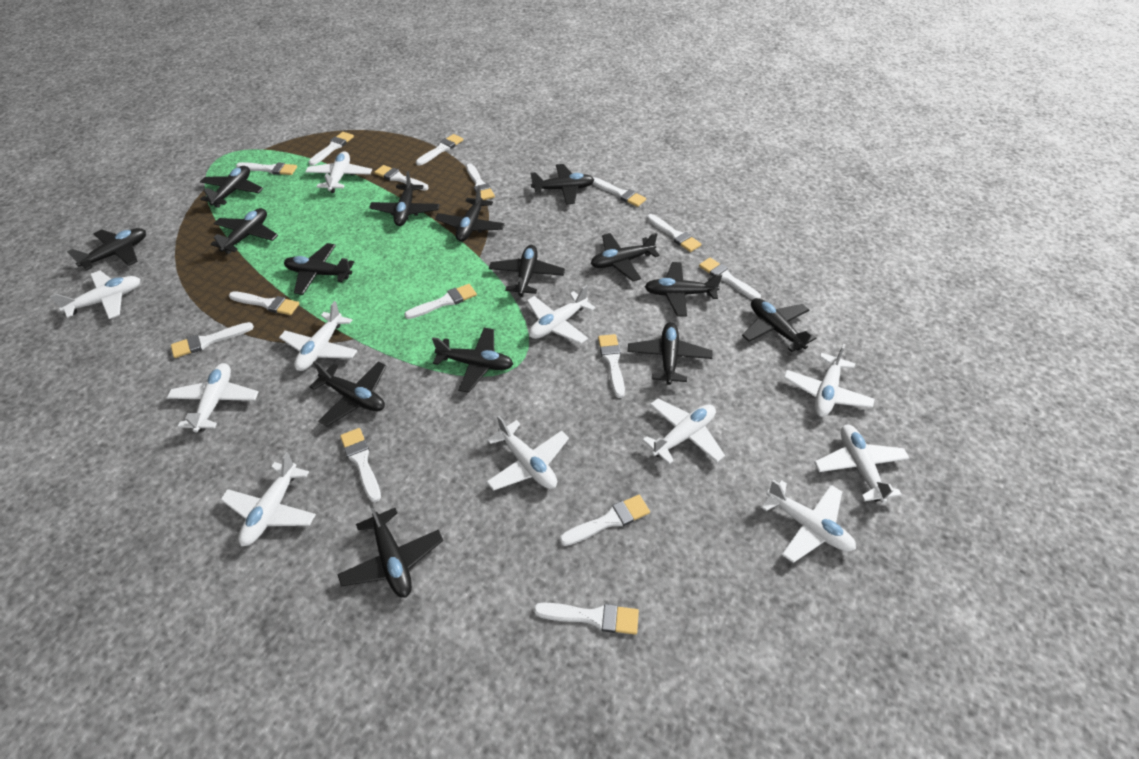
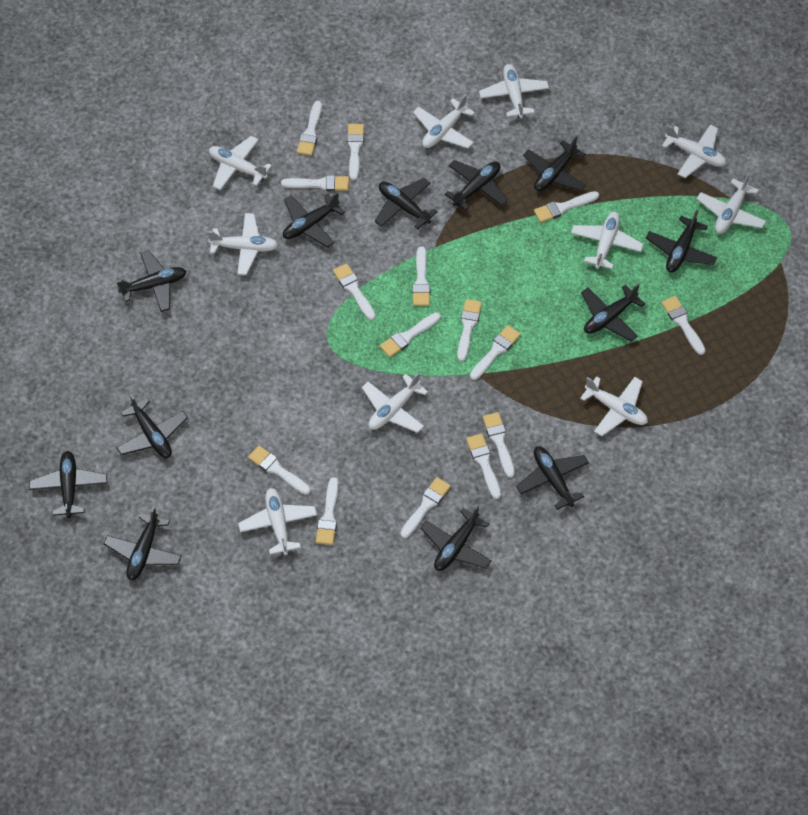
black plane: 15 -> 12
white plane: 11 -> 10

